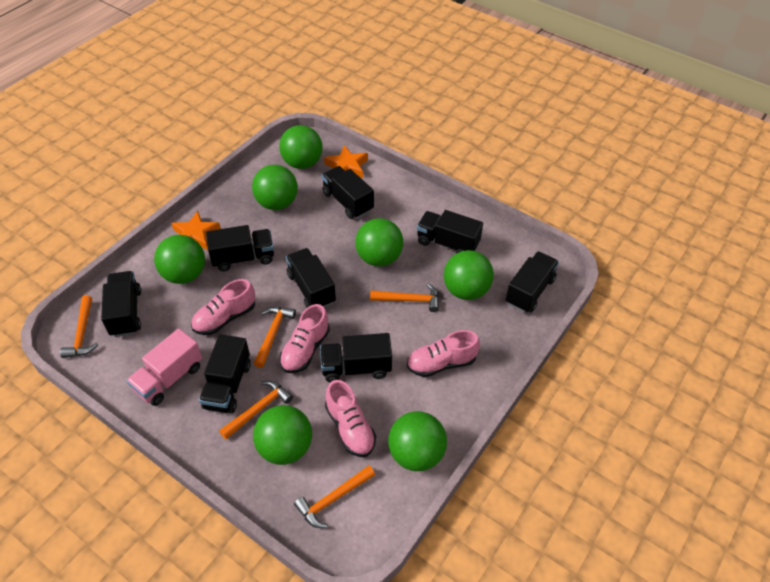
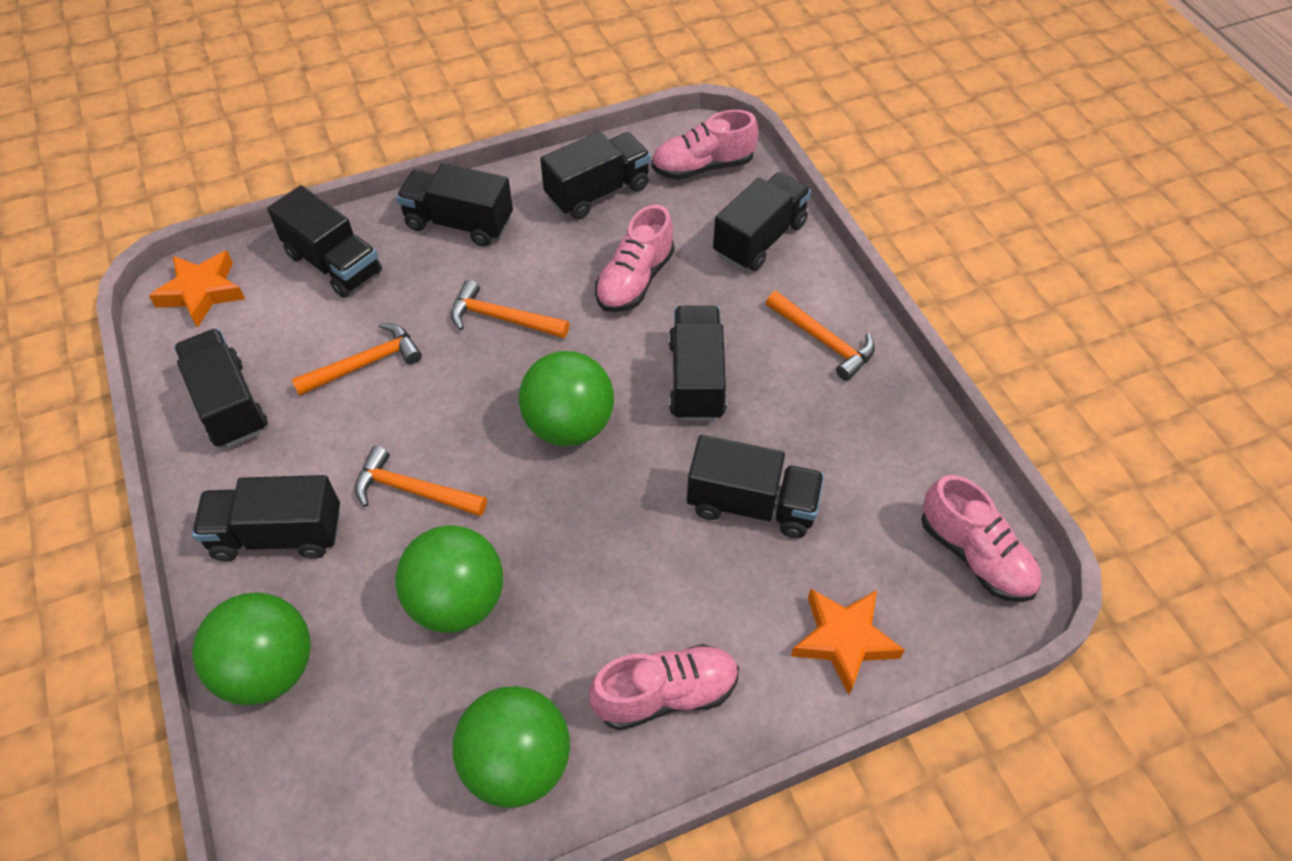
green ball: 7 -> 4
orange hammer: 5 -> 4
pink truck: 1 -> 0

